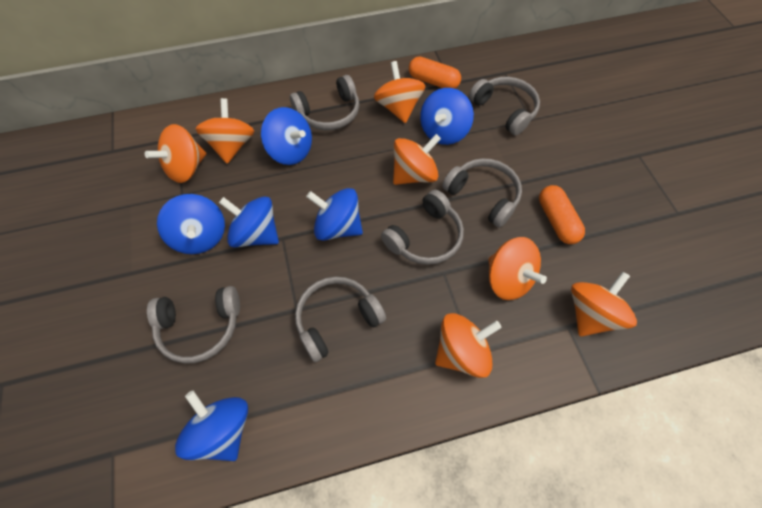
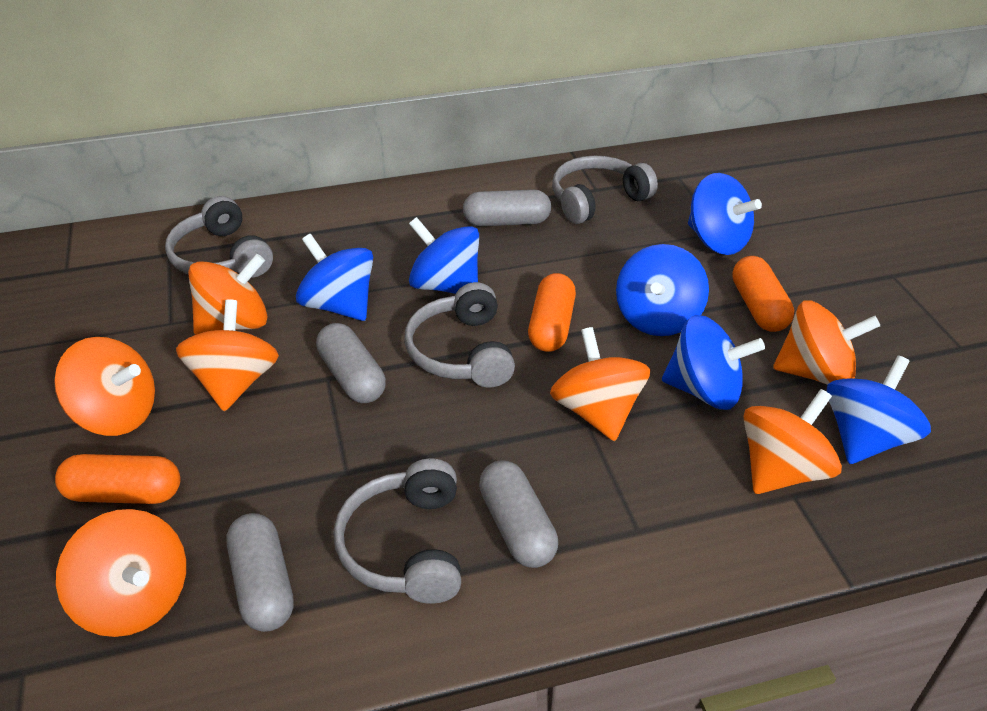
grey capsule: 0 -> 4
grey headphones: 6 -> 4
orange capsule: 2 -> 3

